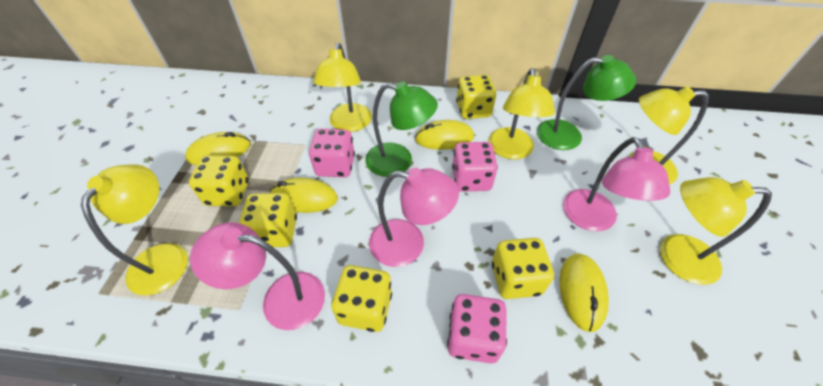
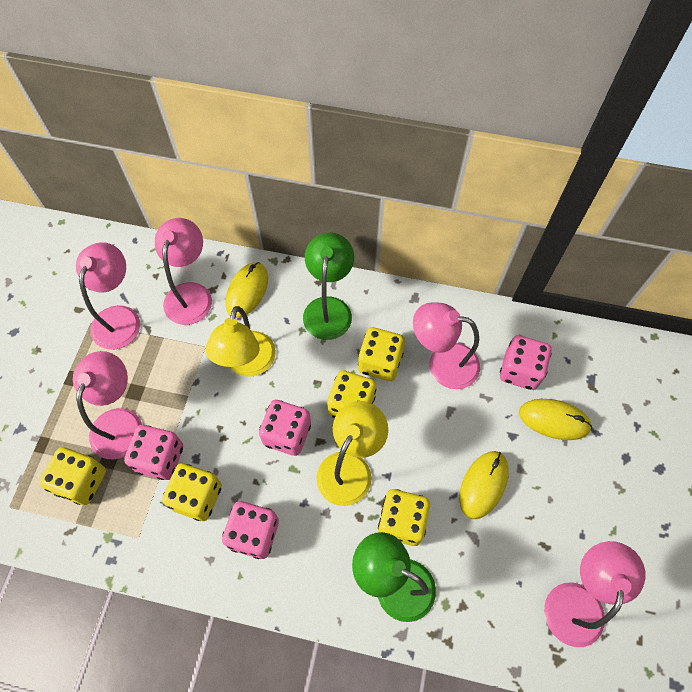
pink dice: 3 -> 4
pink lamp: 3 -> 5
yellow lamp: 5 -> 2
yellow mouse: 4 -> 3

